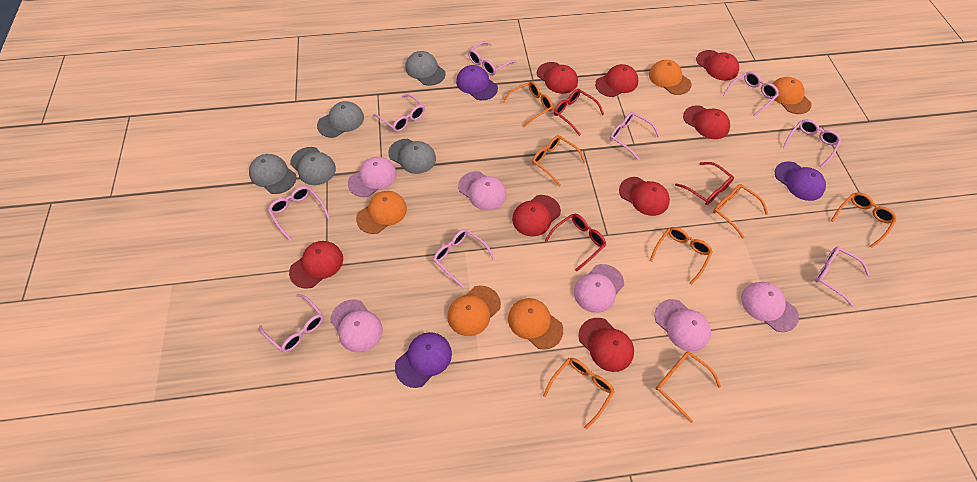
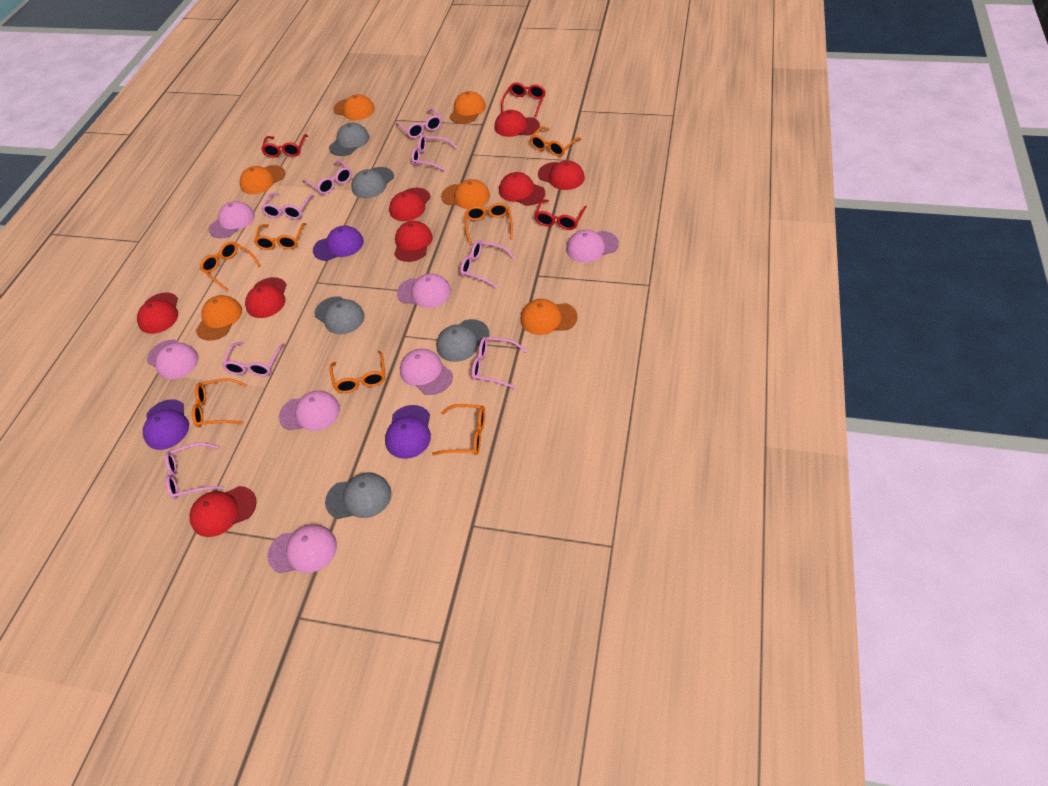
orange cap: 5 -> 6
pink cap: 6 -> 7
pink glasses: 9 -> 8

